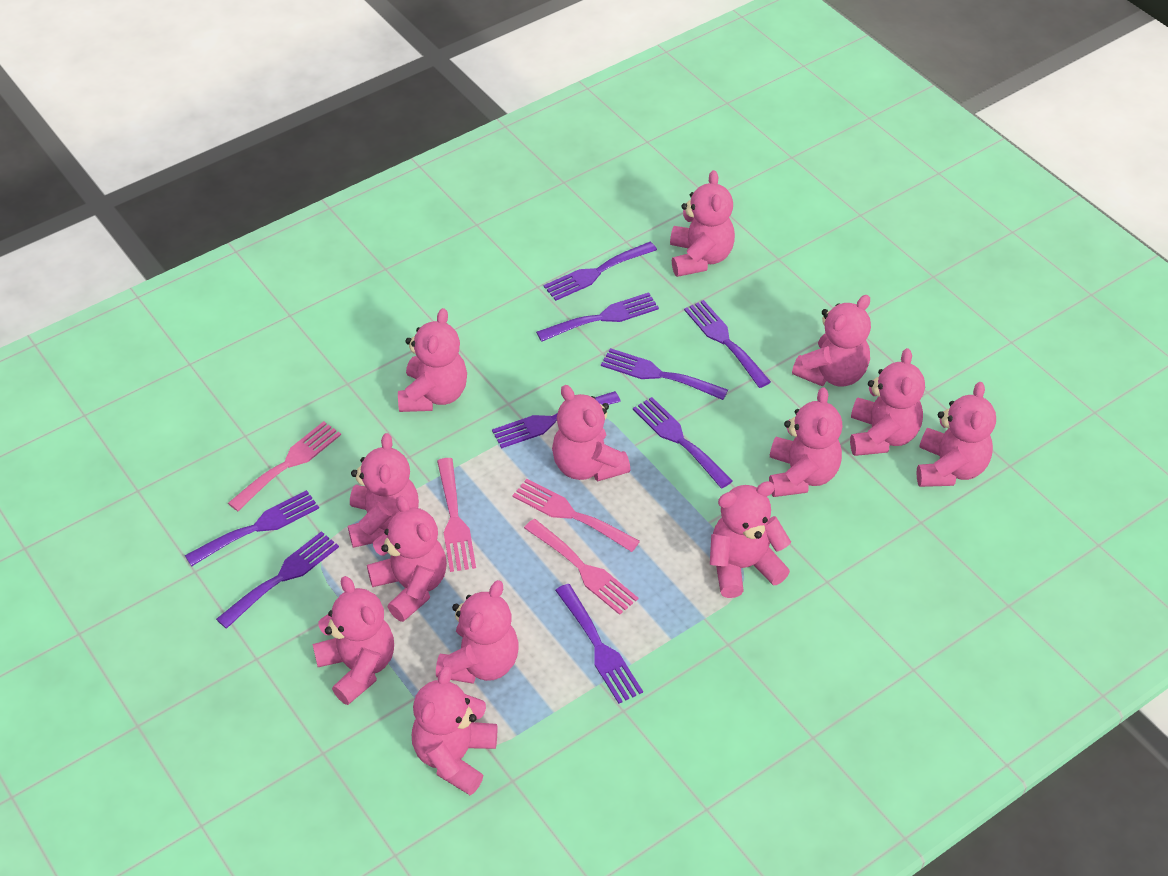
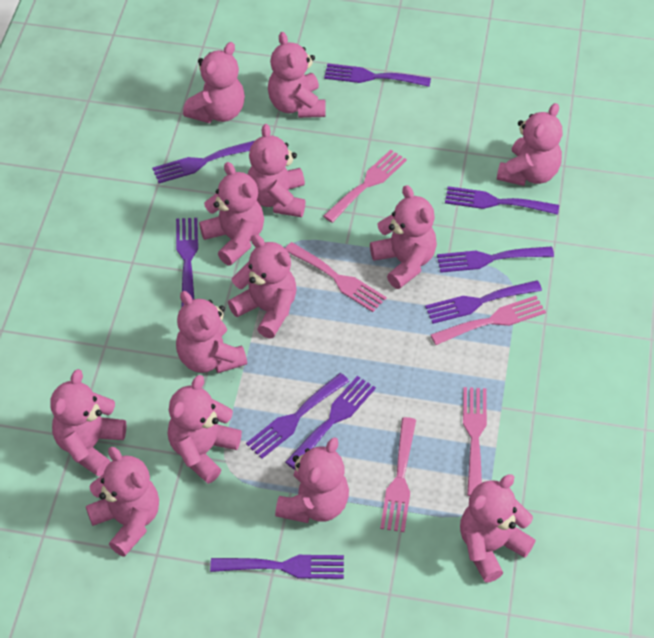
pink fork: 4 -> 5

